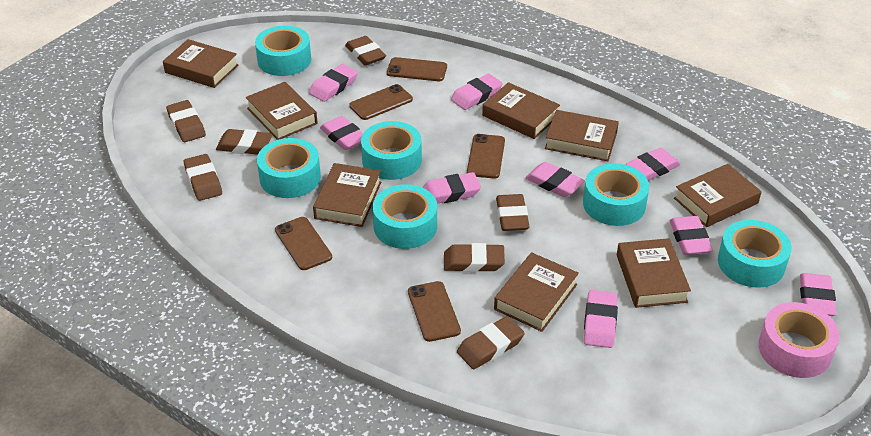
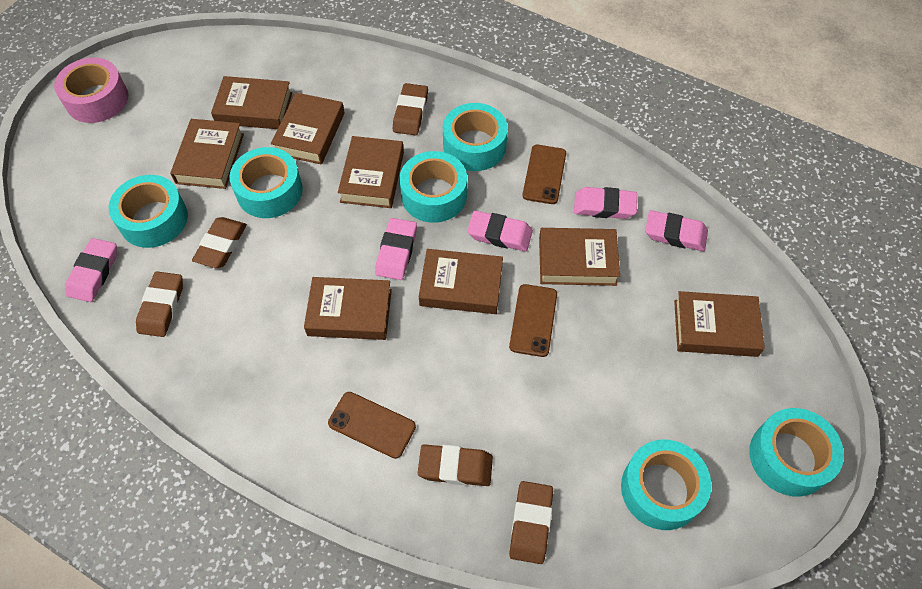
brown eraser: 7 -> 5
brown phone: 5 -> 3
pink eraser: 9 -> 5

